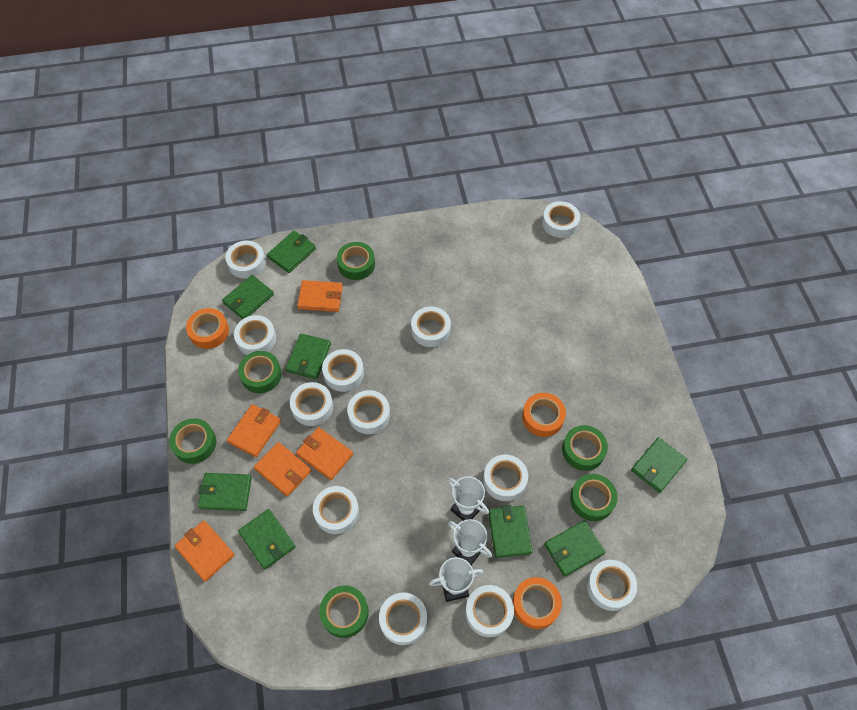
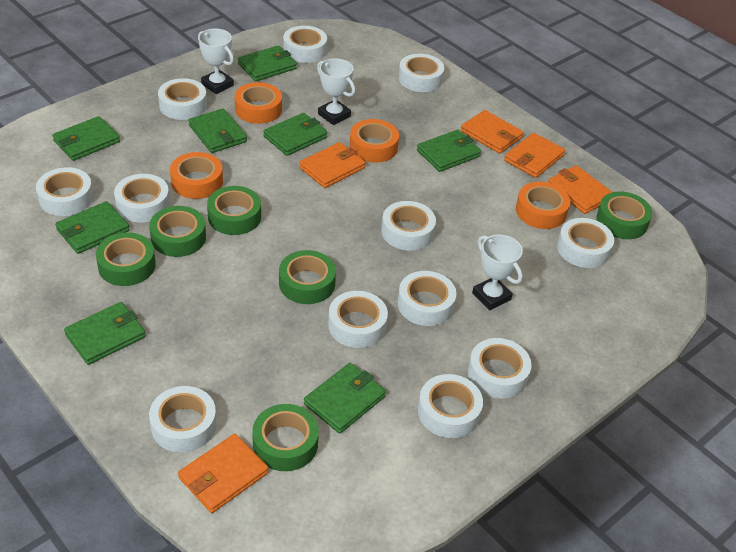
orange tape: 3 -> 4

